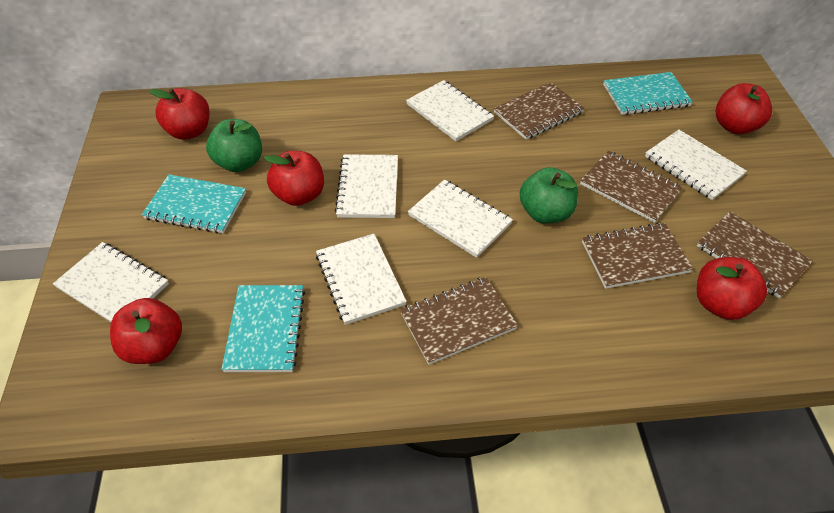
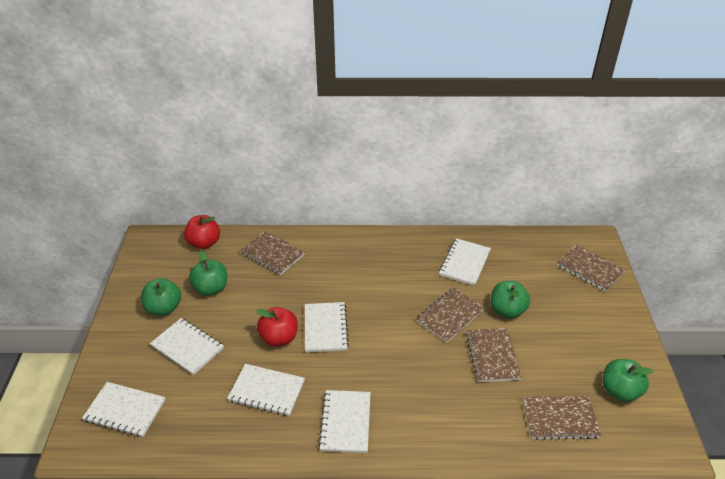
green apple: 2 -> 4
red apple: 5 -> 2
turquoise notebook: 3 -> 0

